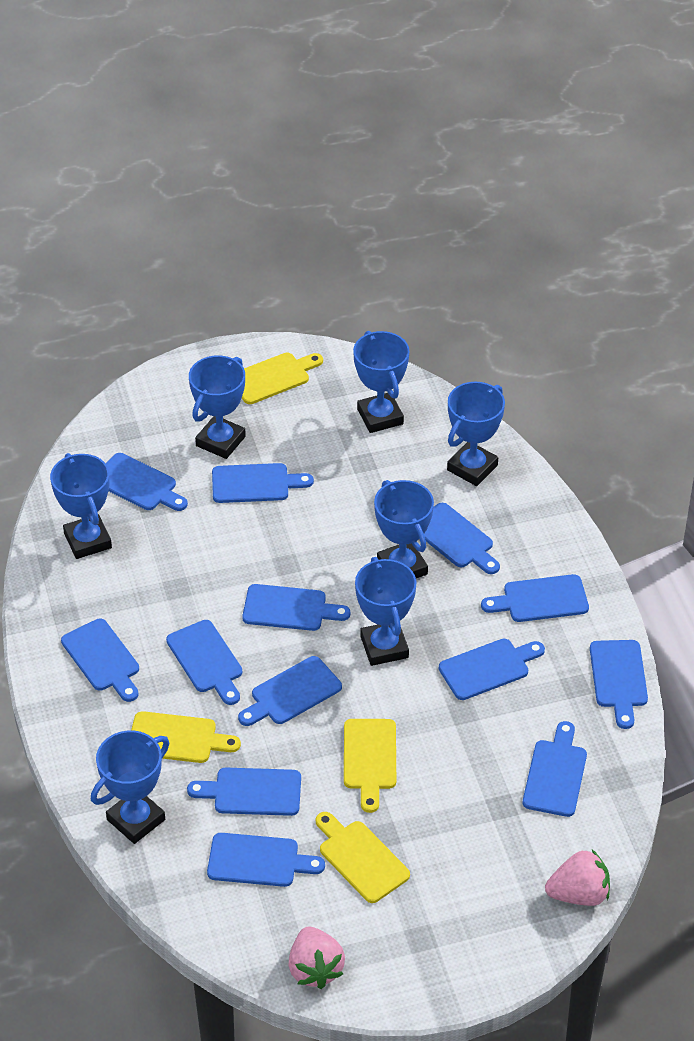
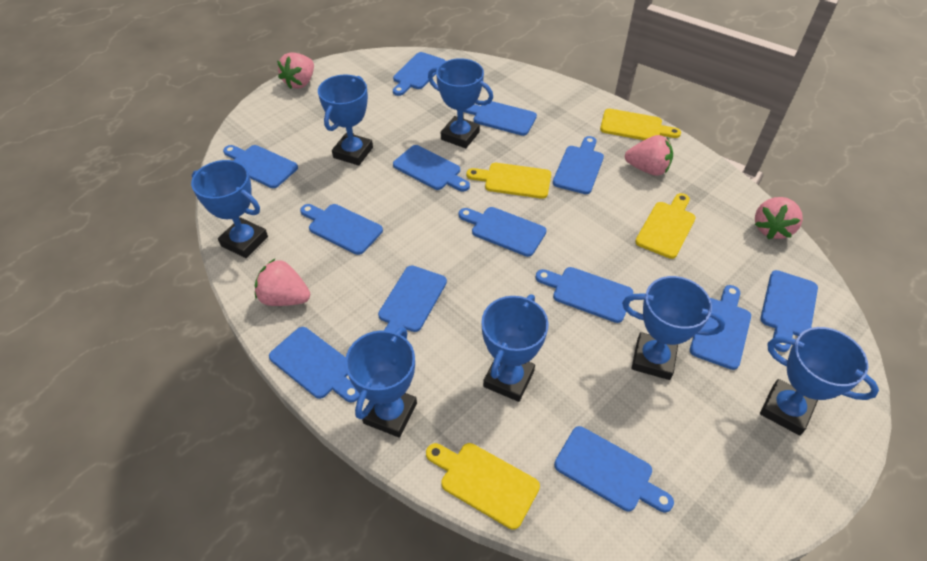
pink strawberry: 2 -> 4

